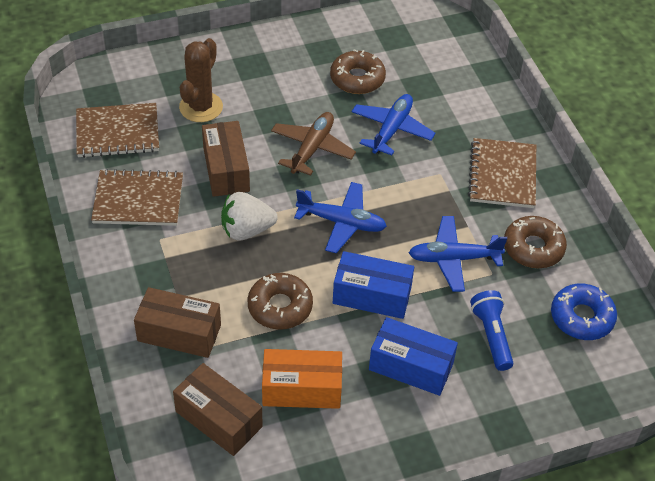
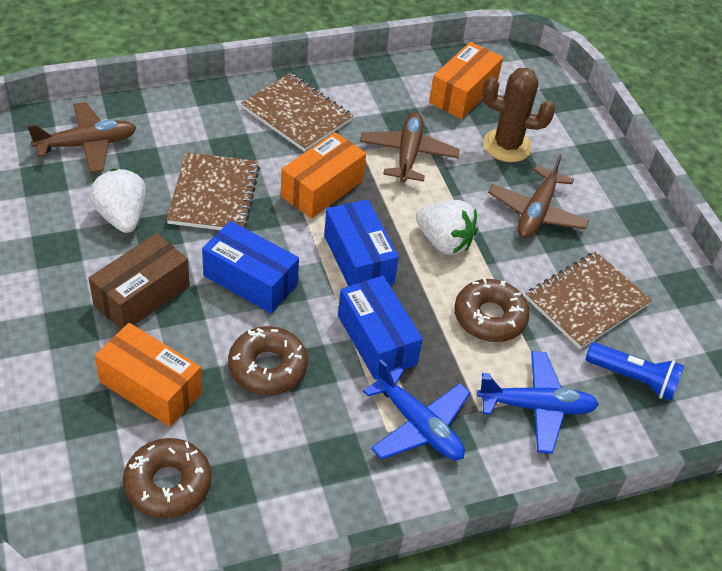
blue box: 2 -> 3
blue donut: 1 -> 0
blue plane: 3 -> 2
brown box: 3 -> 1
brown plane: 1 -> 3
orange box: 1 -> 3
white strawberry: 1 -> 2

